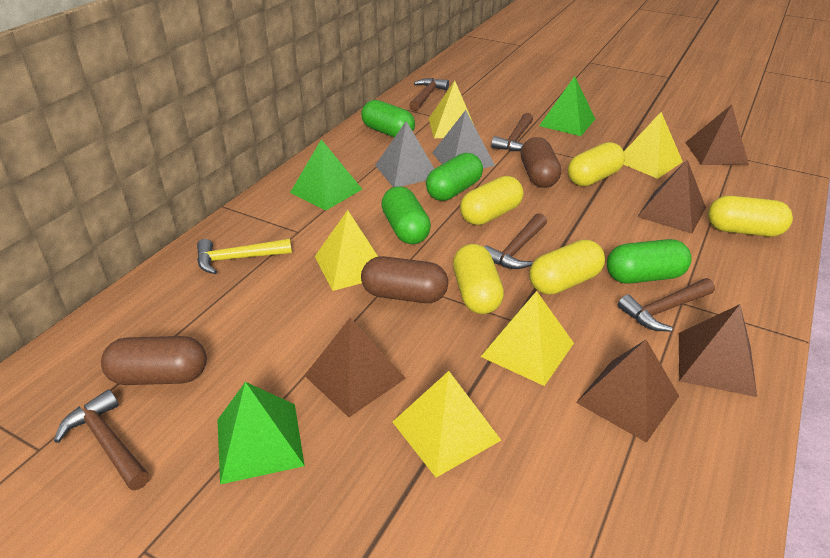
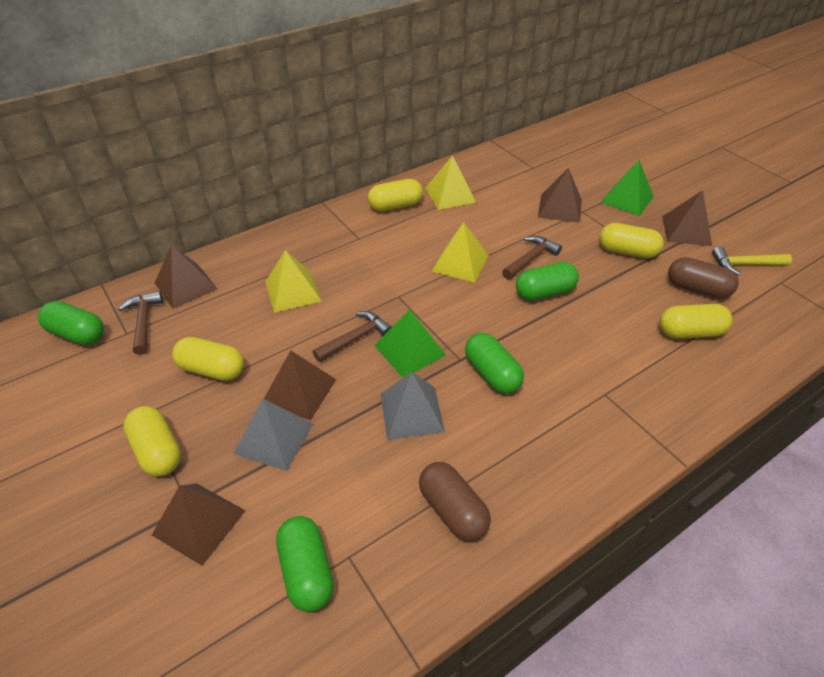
brown capsule: 3 -> 2
brown hammer: 5 -> 3
green pyramid: 3 -> 2
yellow pyramid: 5 -> 3

